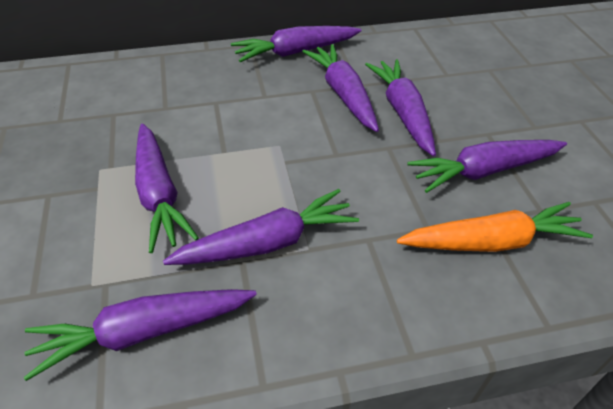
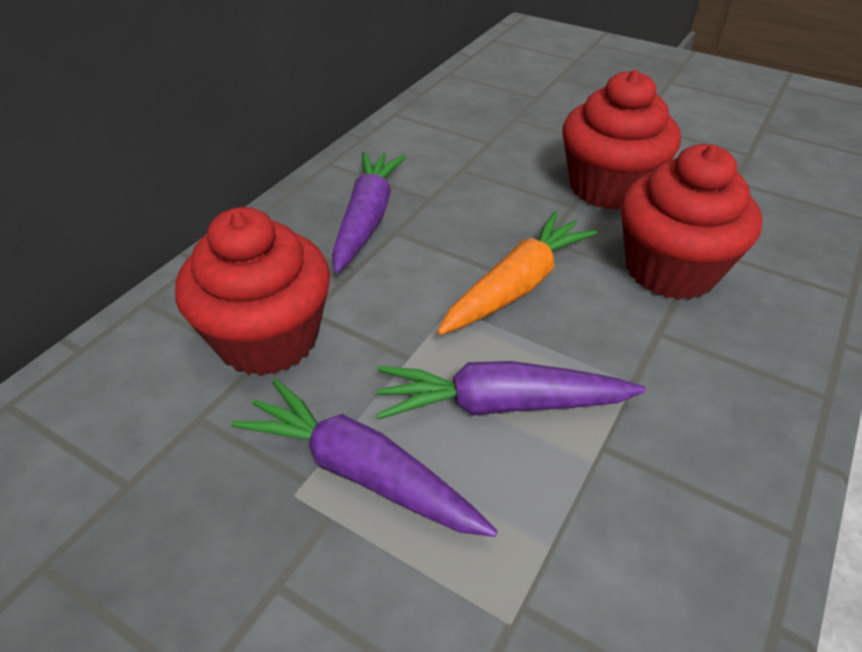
purple carrot: 7 -> 3
red cupcake: 0 -> 3

